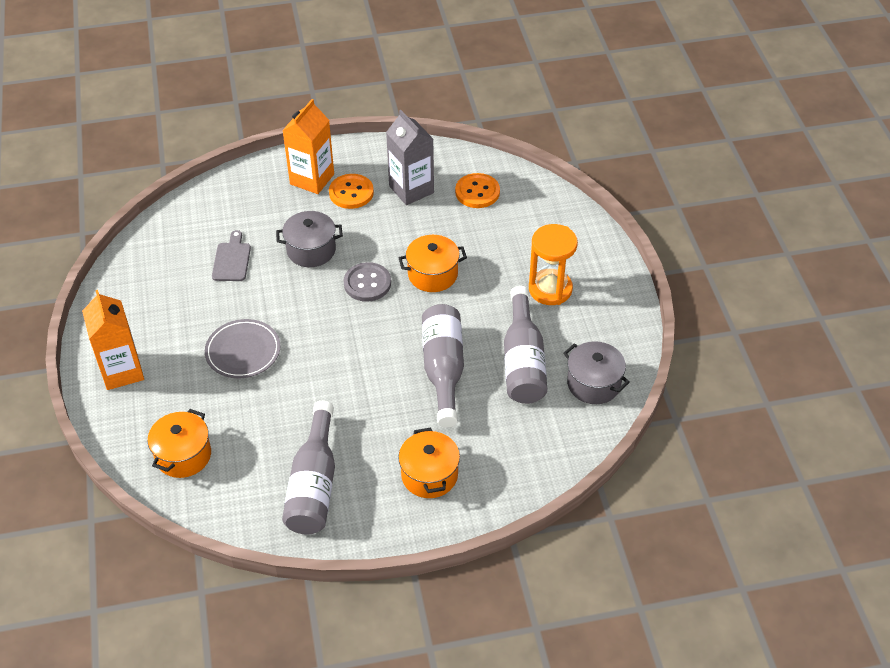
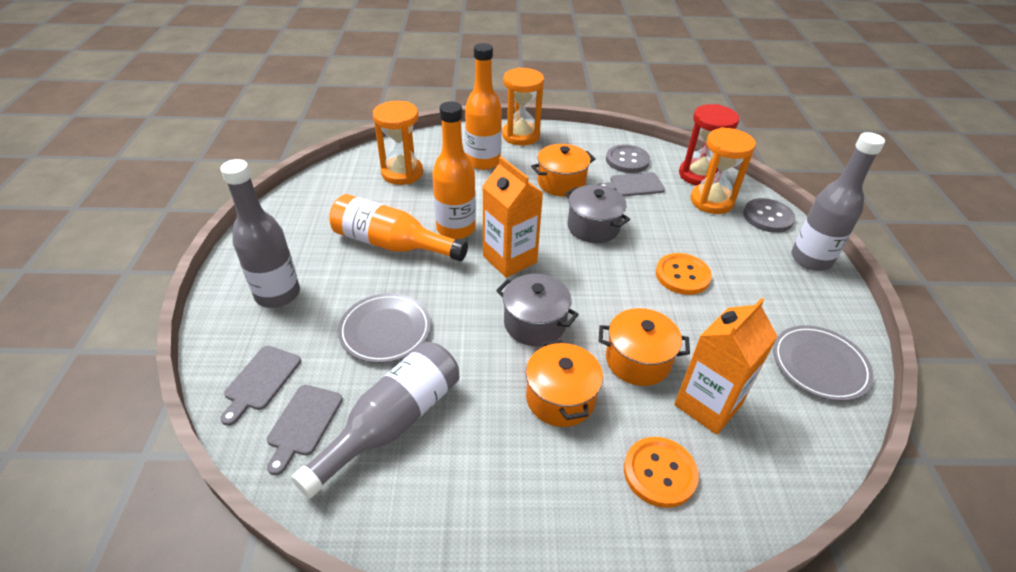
grey button: 1 -> 2
grey carton: 1 -> 0
grey cutting board: 1 -> 3
grey plate: 1 -> 2
orange bottle: 0 -> 3
orange hourglass: 1 -> 3
red hourglass: 0 -> 1

